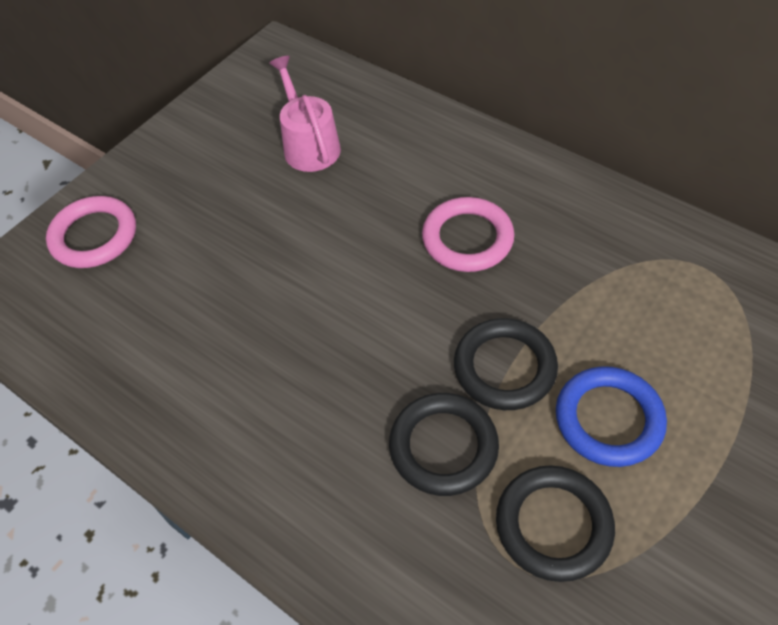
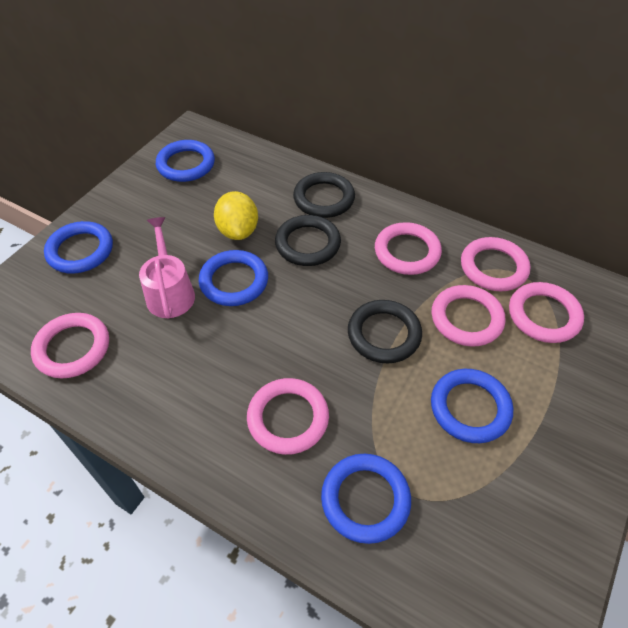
blue ring: 1 -> 5
pink ring: 2 -> 6
yellow lemon: 0 -> 1

